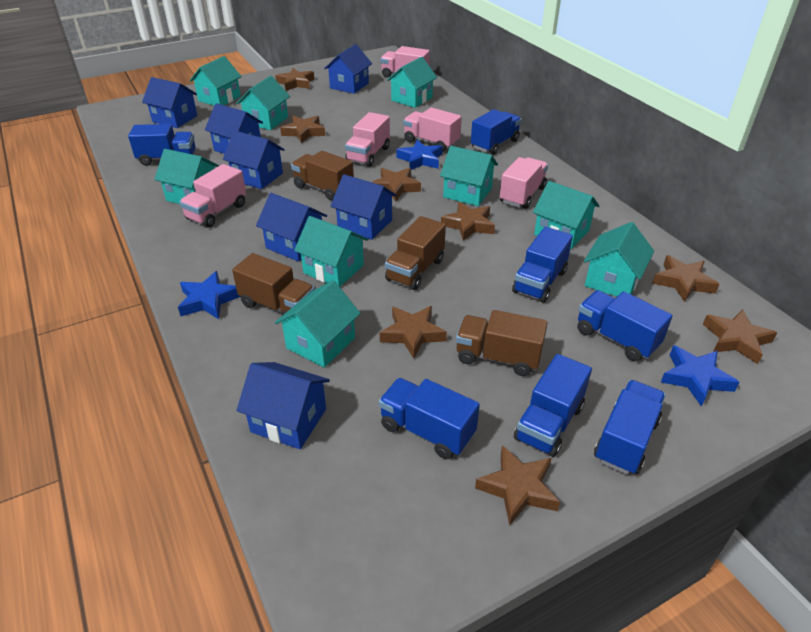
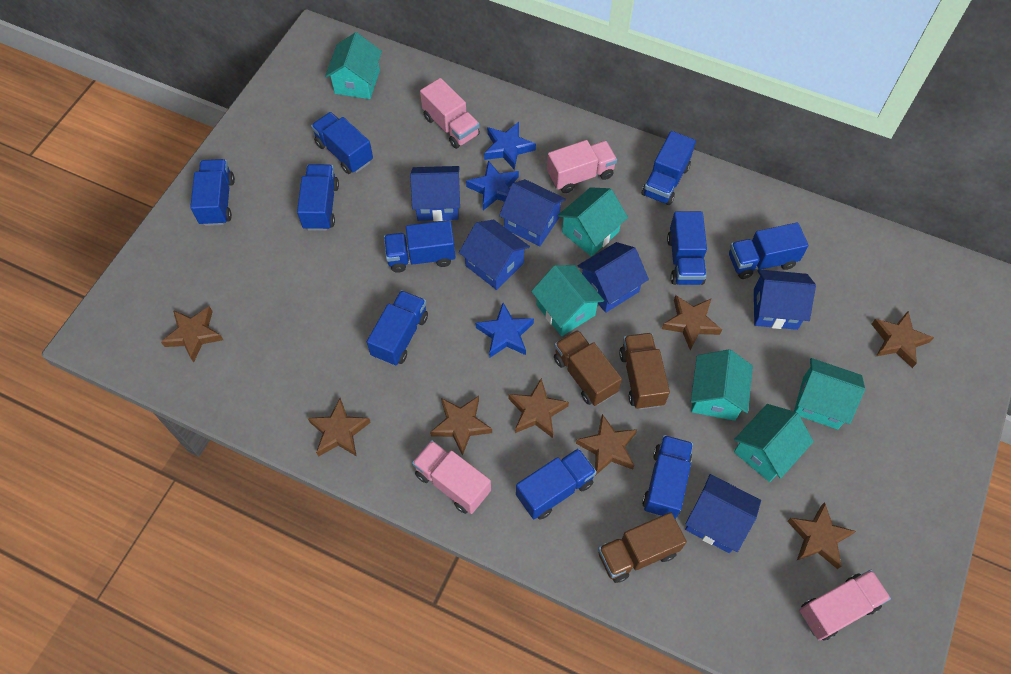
blue house: 7 -> 6
blue truck: 7 -> 10
brown truck: 4 -> 3
pink truck: 5 -> 4
turquoise house: 9 -> 6

